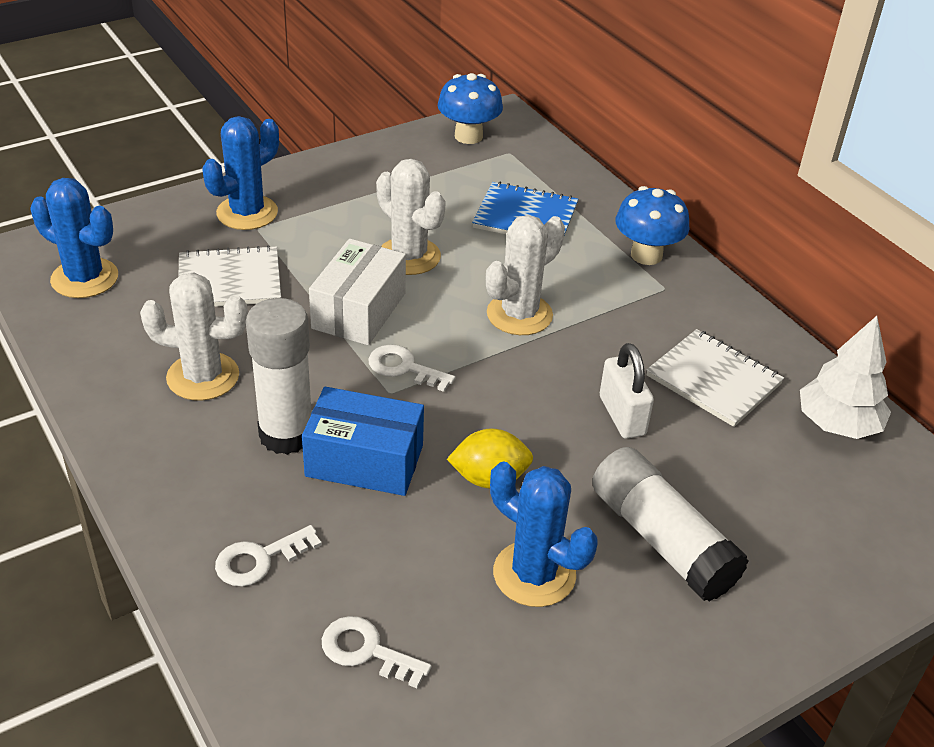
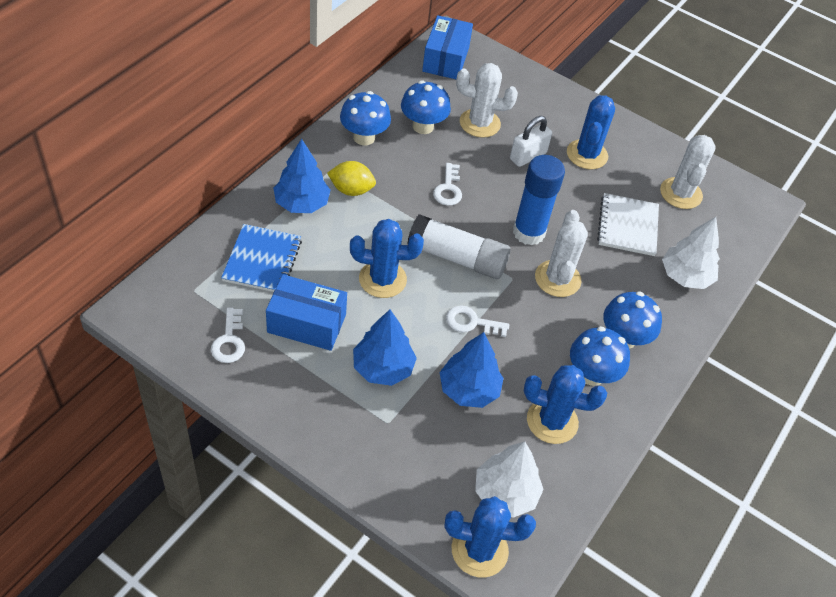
blue box: 1 -> 2
blue cactus: 3 -> 4
blue glue stick: 0 -> 1
blue mushroom: 2 -> 4
blue tree: 0 -> 3
white box: 1 -> 0
white glue stick: 2 -> 1
white notebook: 2 -> 1
white tree: 1 -> 2

